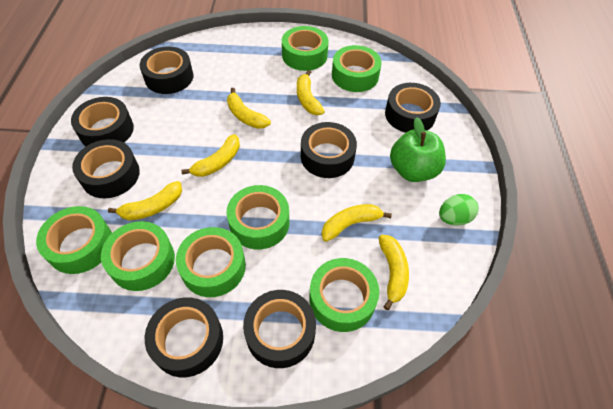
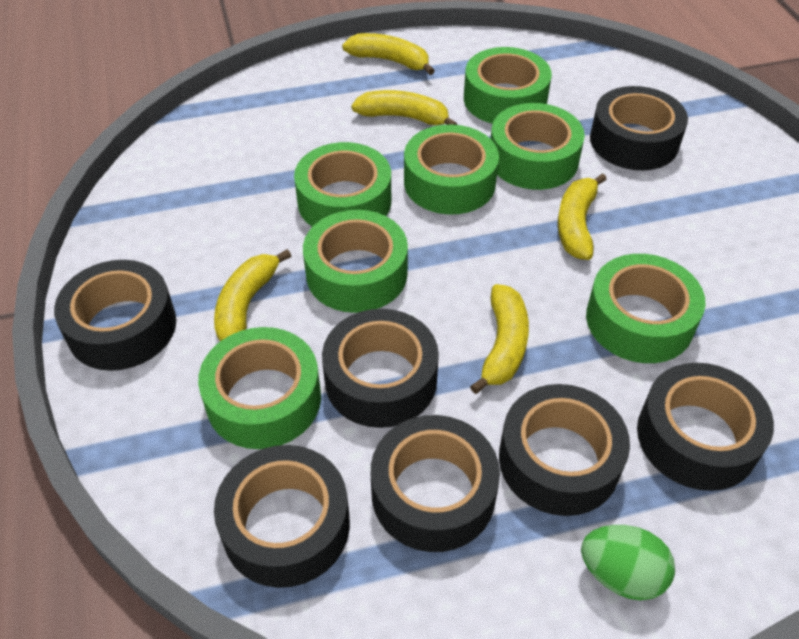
green apple: 1 -> 0
yellow banana: 6 -> 5

